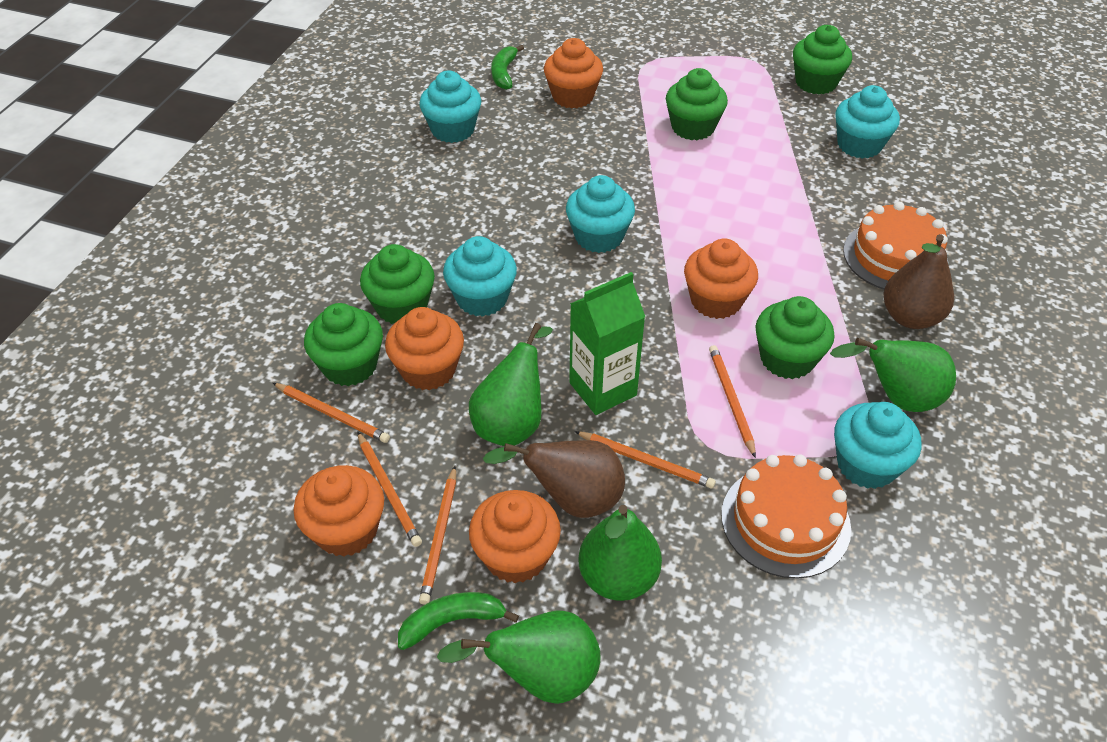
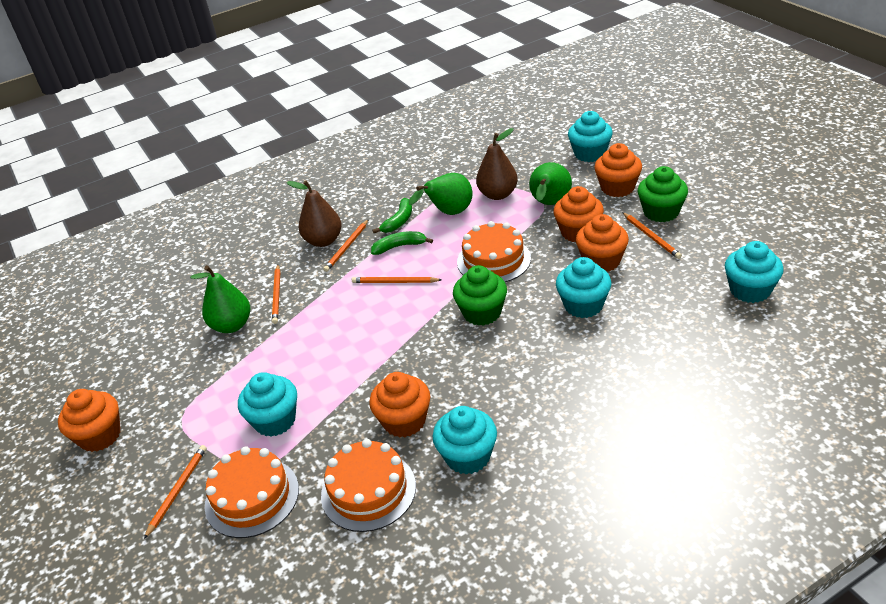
green carton: 1 -> 0
green cupcake: 5 -> 2
green pear: 4 -> 3
orange cake: 2 -> 3

